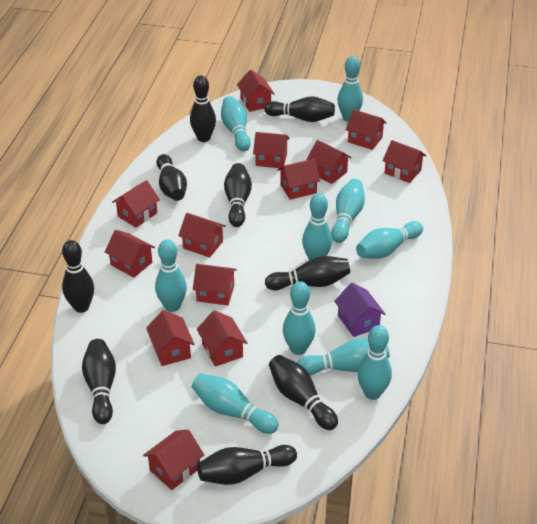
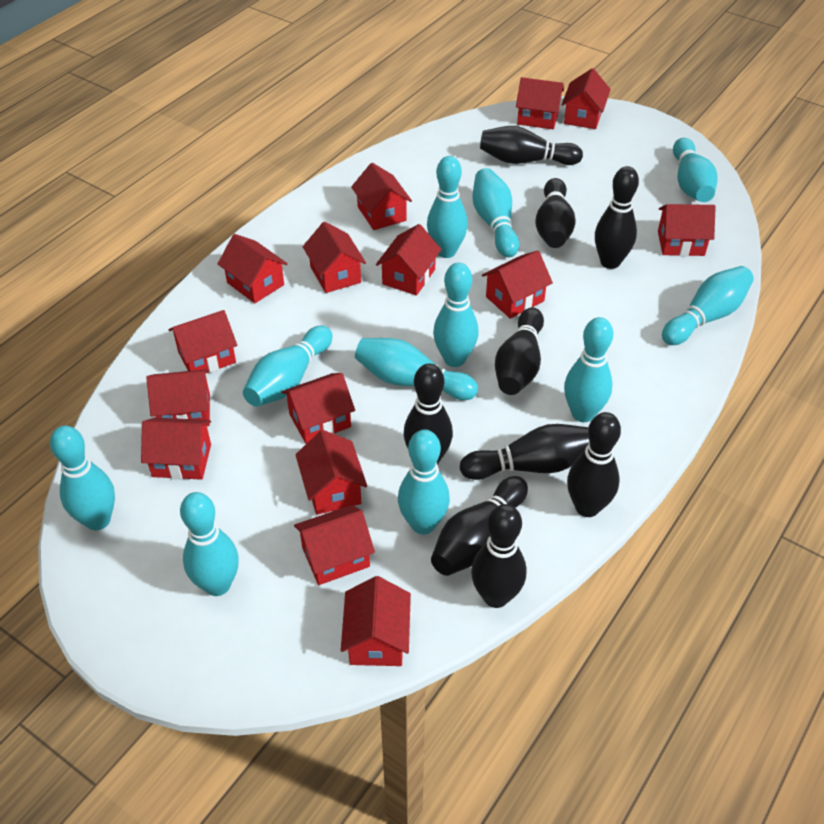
purple house: 1 -> 0
red house: 13 -> 15
turquoise bowling pin: 10 -> 11

